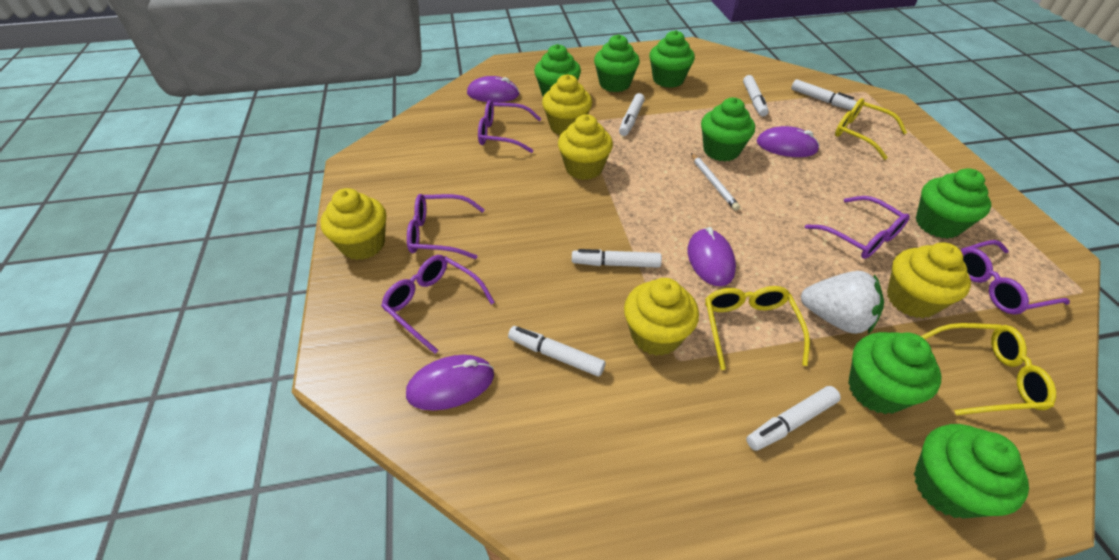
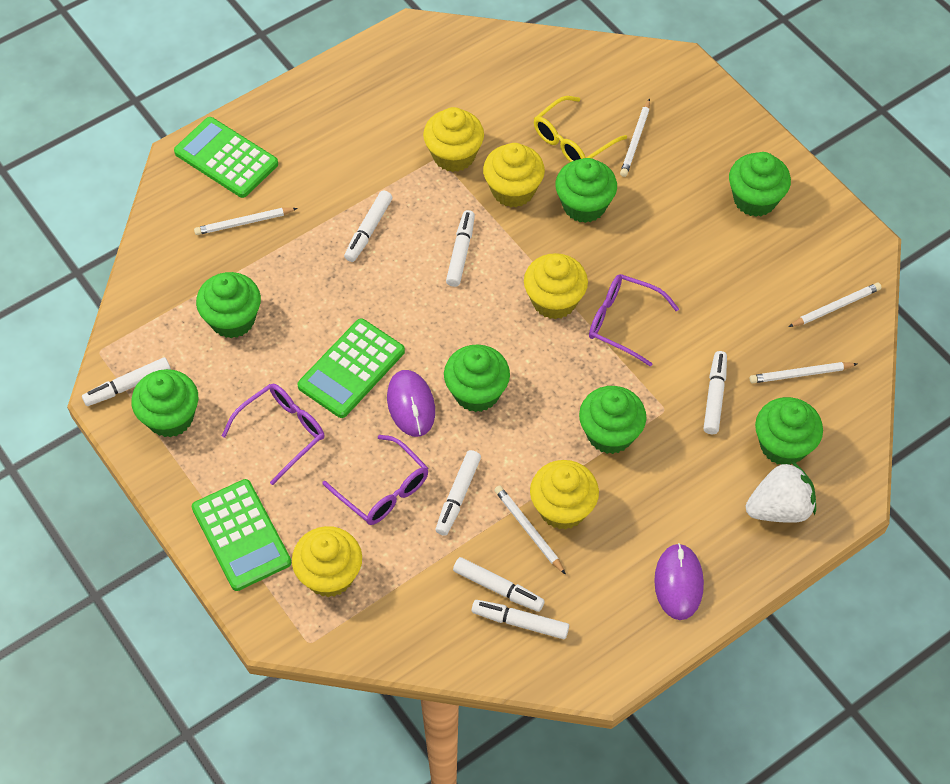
green calculator: 0 -> 3
purple glasses: 5 -> 3
purple mouse: 4 -> 2
white marker: 6 -> 7
white pencil: 1 -> 5
yellow glasses: 3 -> 1

